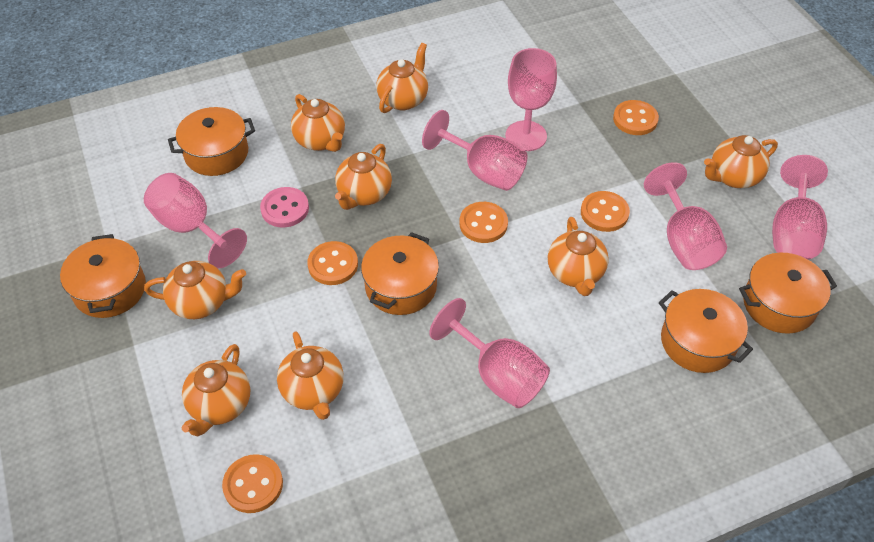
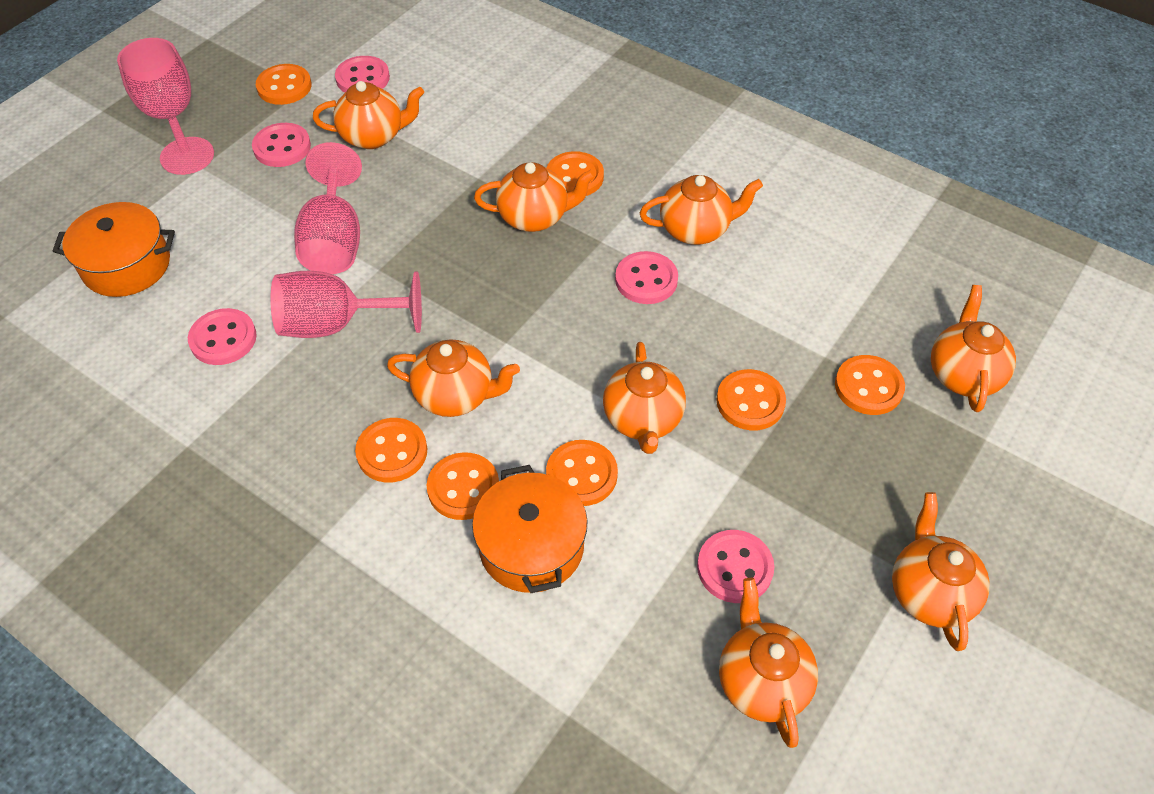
orange button: 5 -> 7
orange pot: 5 -> 2
pink button: 1 -> 5
pink goblet: 6 -> 3

